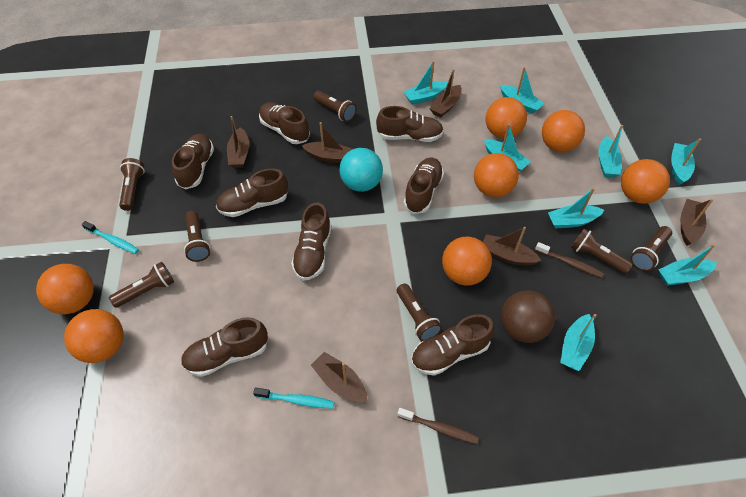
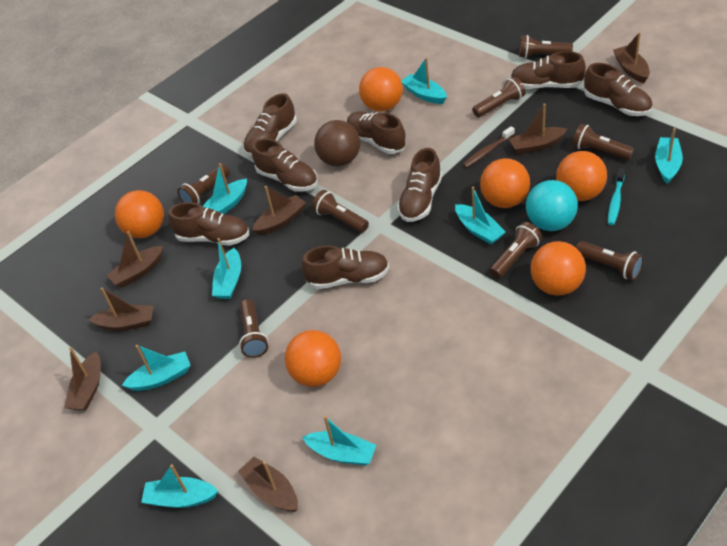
brown boat: 6 -> 7
brown flashlight: 7 -> 8
brown toothbrush: 2 -> 1
orange ball: 7 -> 6
turquoise toothbrush: 2 -> 1

